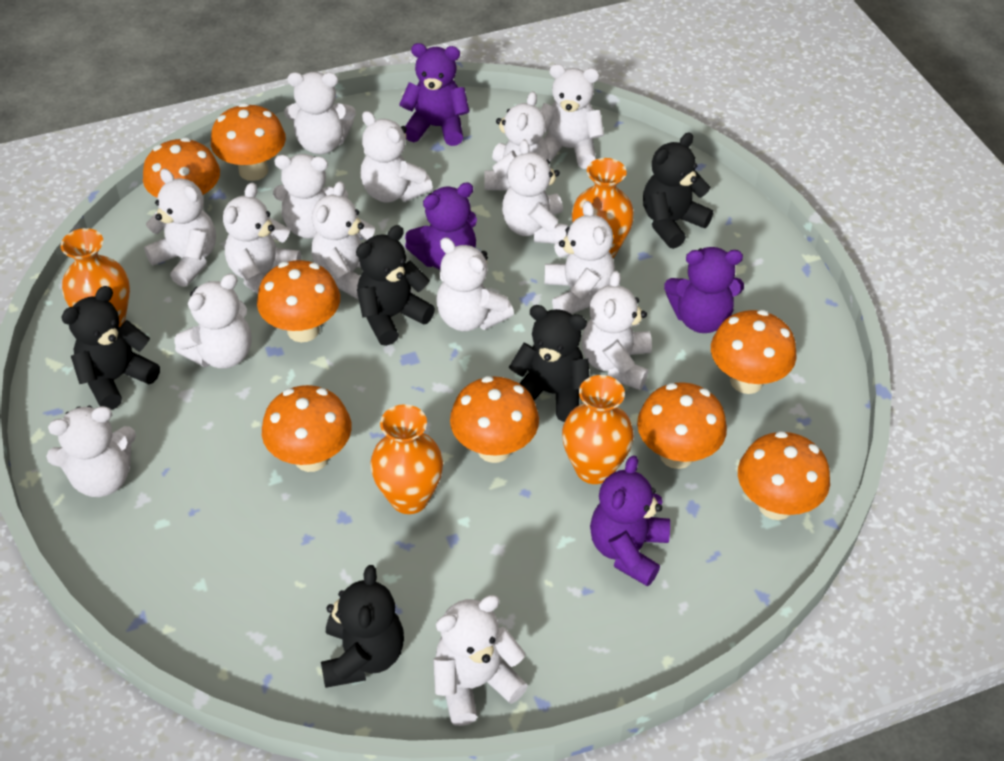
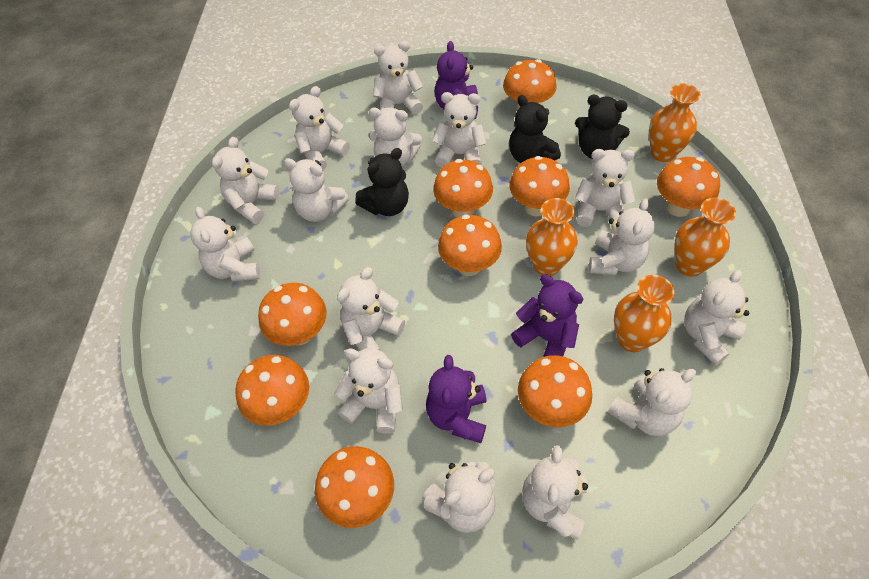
black teddy bear: 5 -> 3
orange mushroom: 8 -> 9
purple teddy bear: 4 -> 3

